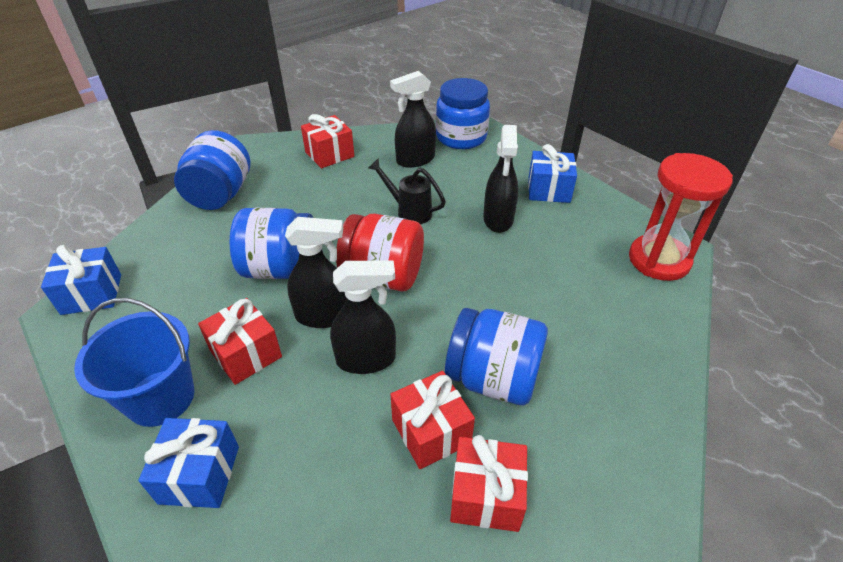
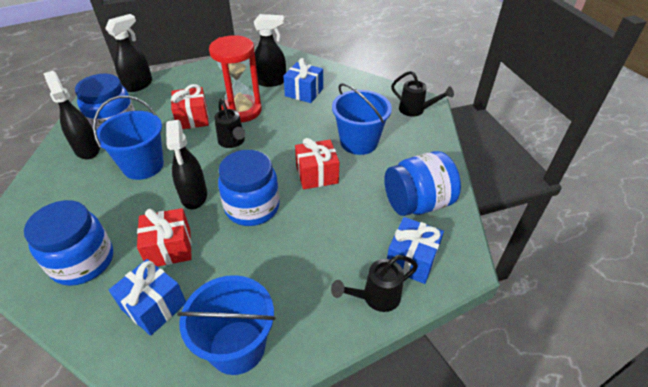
black watering can: 1 -> 3
blue bucket: 1 -> 3
red gift: 4 -> 3
red jar: 1 -> 0

